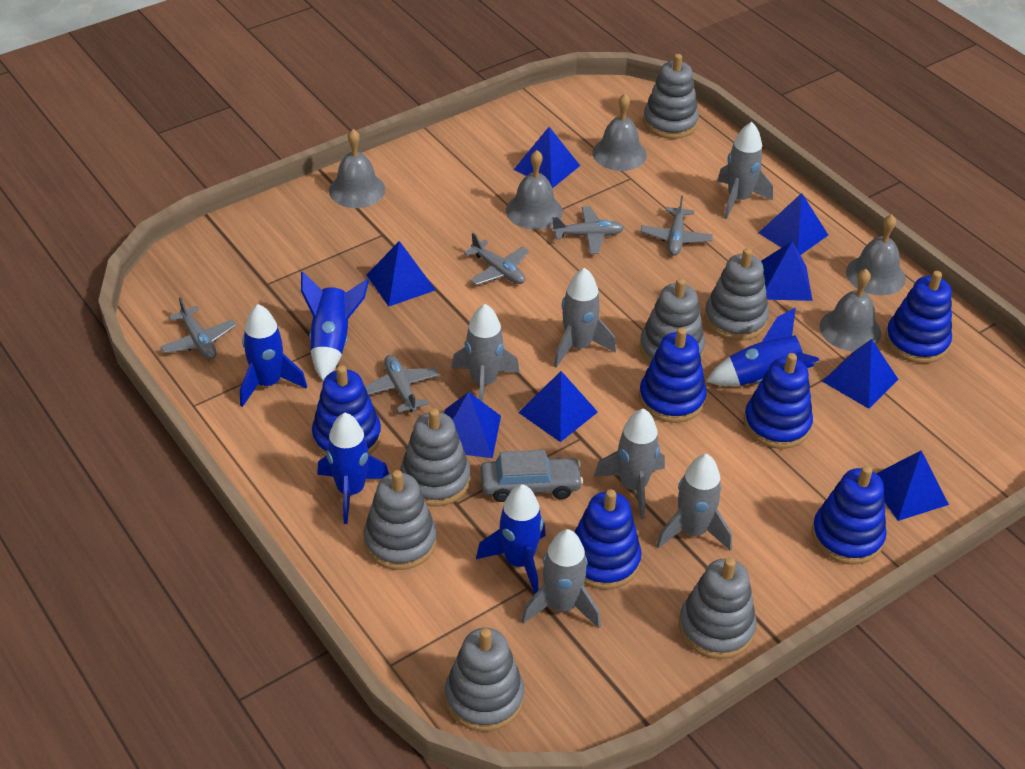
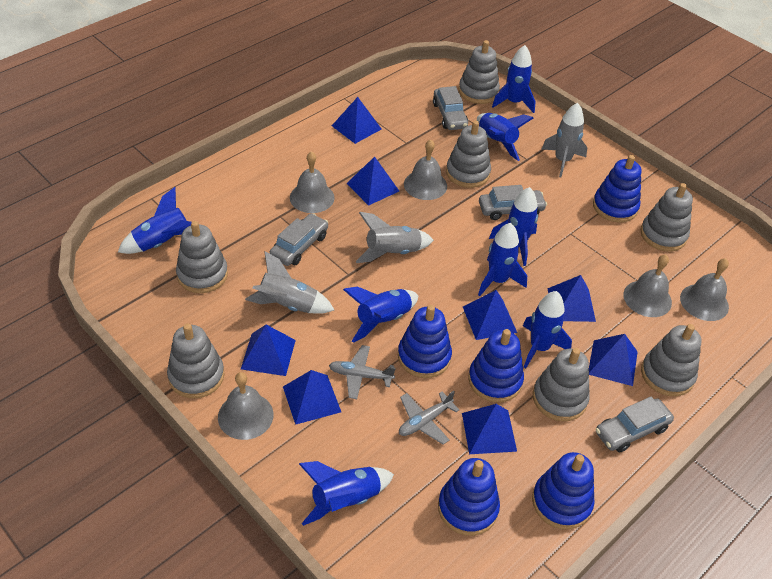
blue rocket: 5 -> 8
blue stacking toy: 6 -> 5
grey car: 1 -> 4
grey plane: 5 -> 2
grey rocket: 6 -> 3

